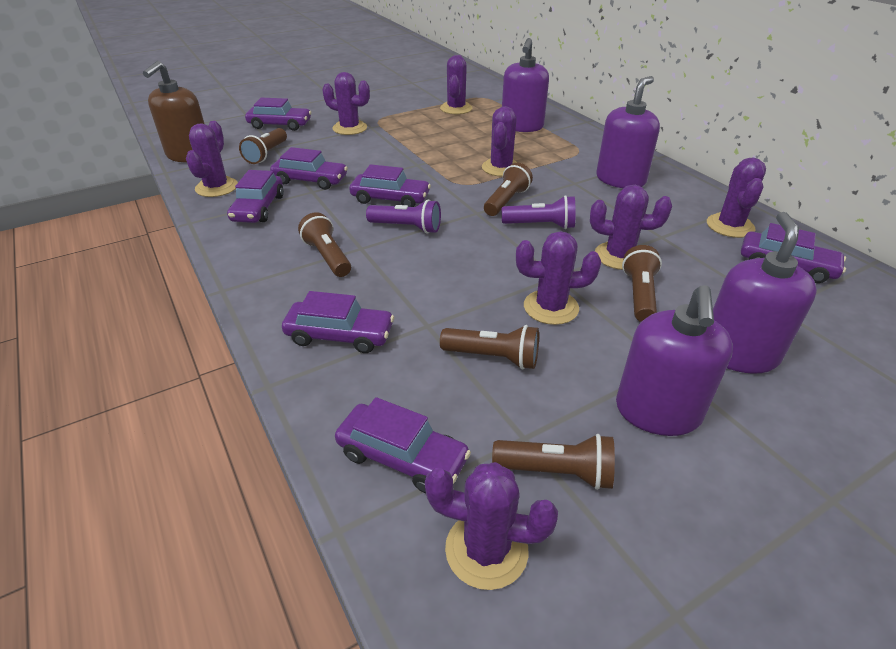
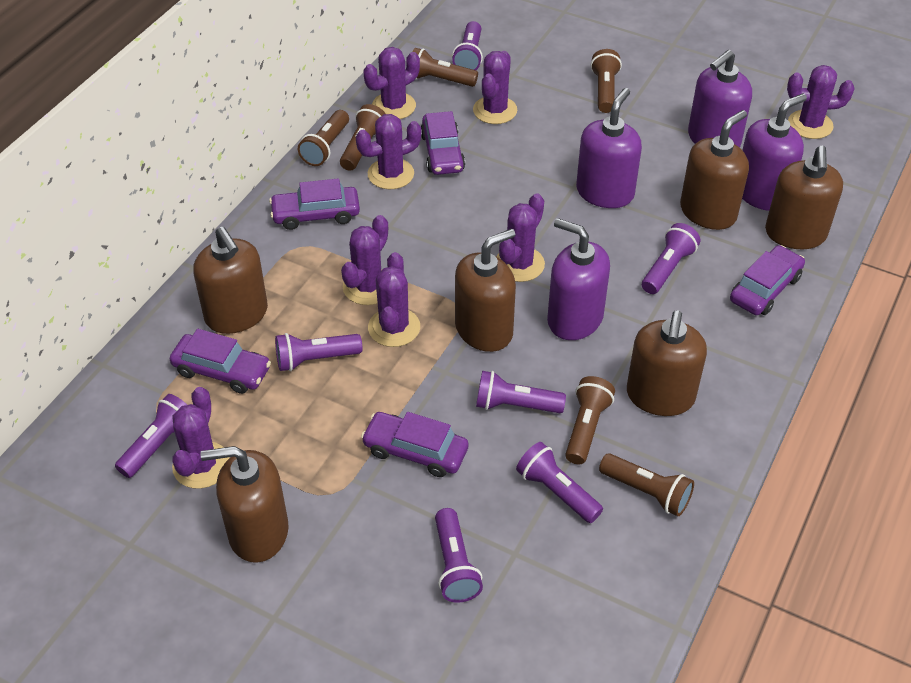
brown soap dispenser: 1 -> 6
purple car: 7 -> 5
purple flashlight: 2 -> 7

